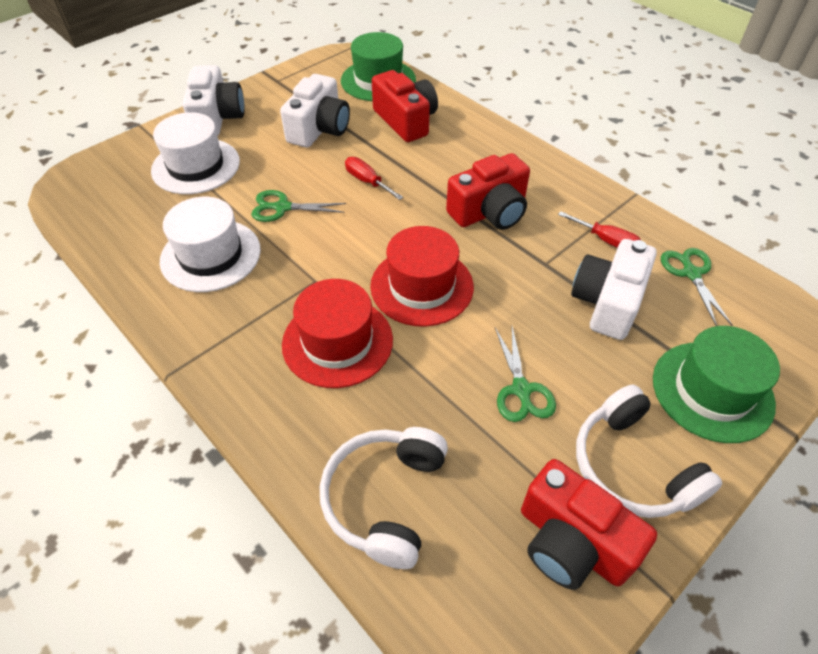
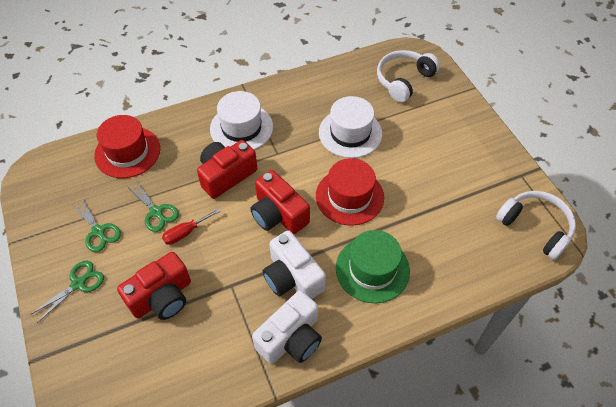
green hat: 2 -> 1
red screwdriver: 2 -> 1
white camera: 3 -> 2

